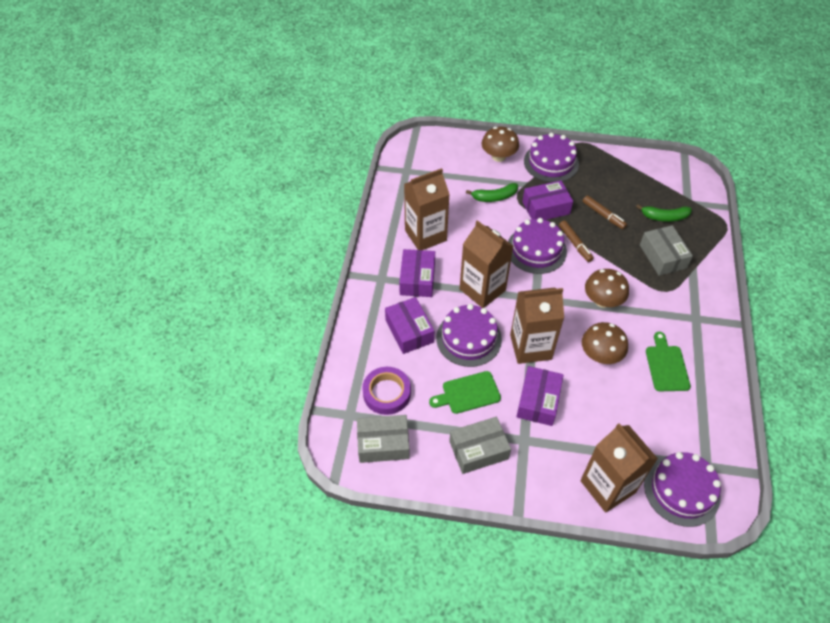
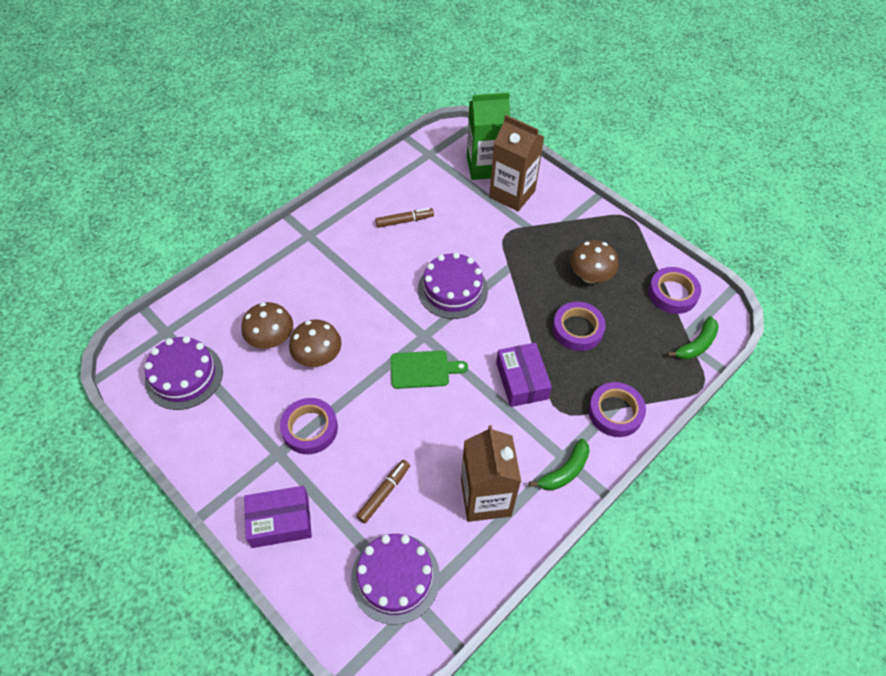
brown carton: 4 -> 2
green carton: 0 -> 1
green cutting board: 2 -> 1
grey box: 3 -> 0
purple box: 4 -> 2
purple cake: 4 -> 3
purple tape: 1 -> 4

